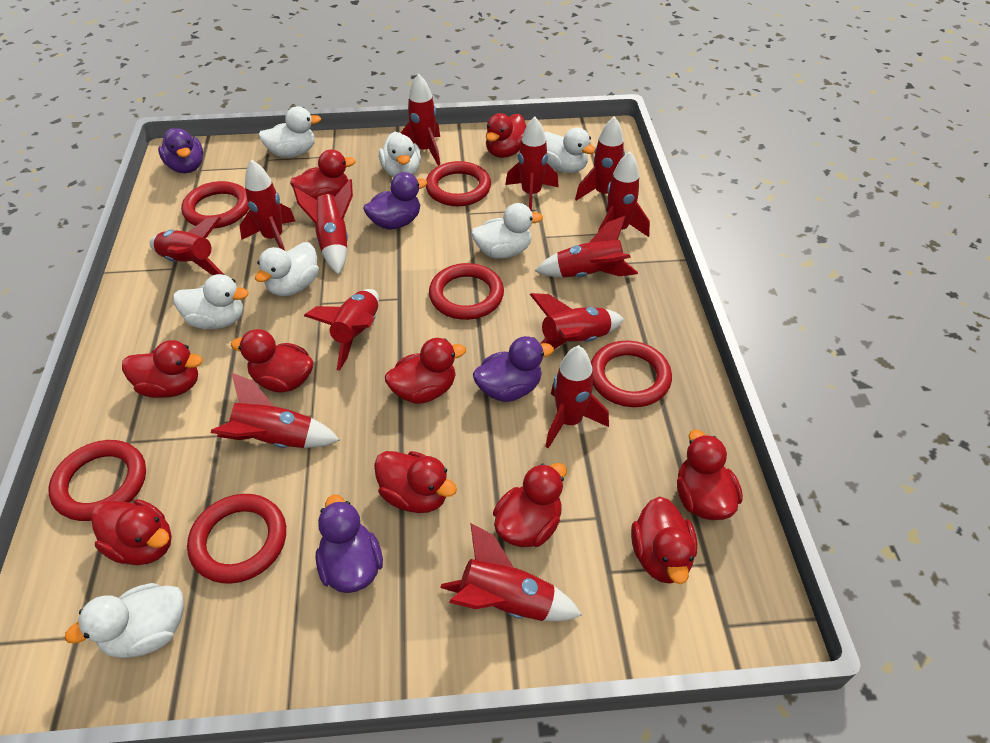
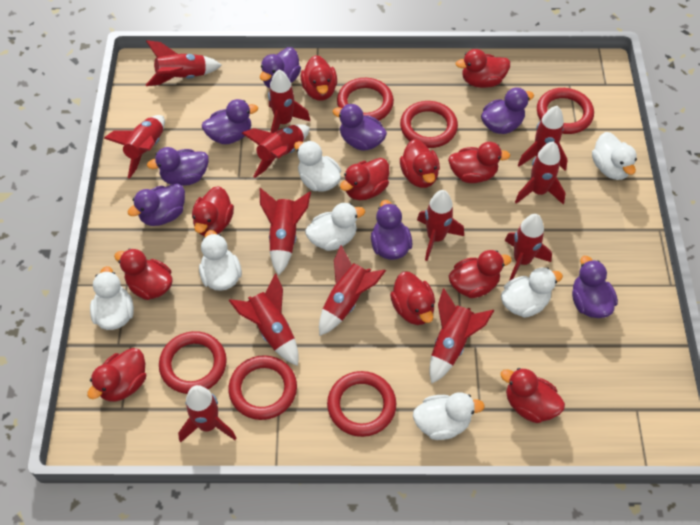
purple duck: 4 -> 8
red duck: 10 -> 11

